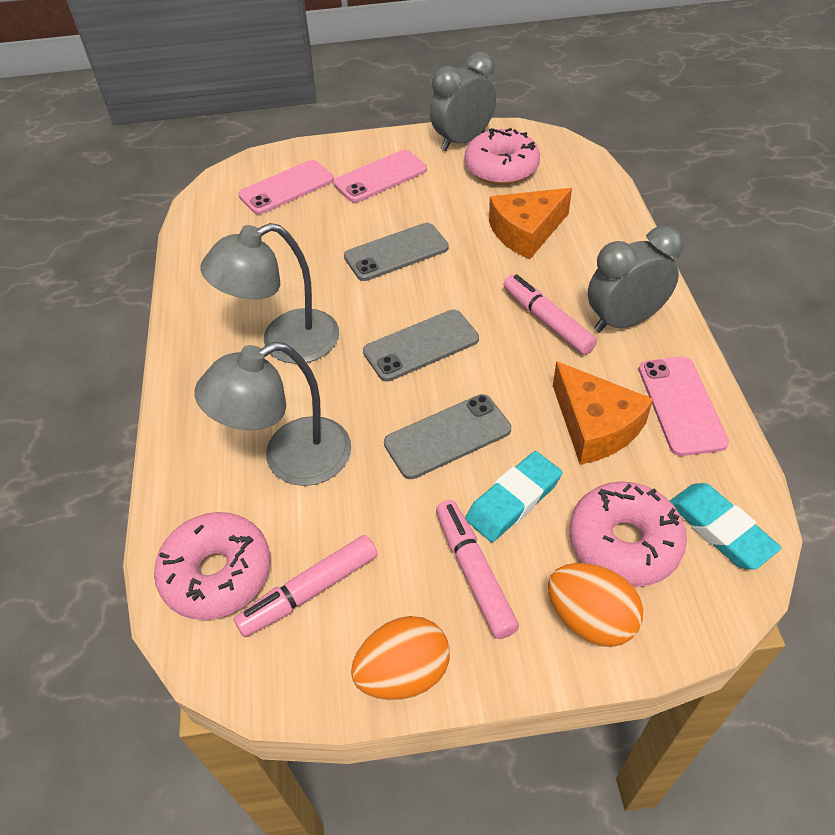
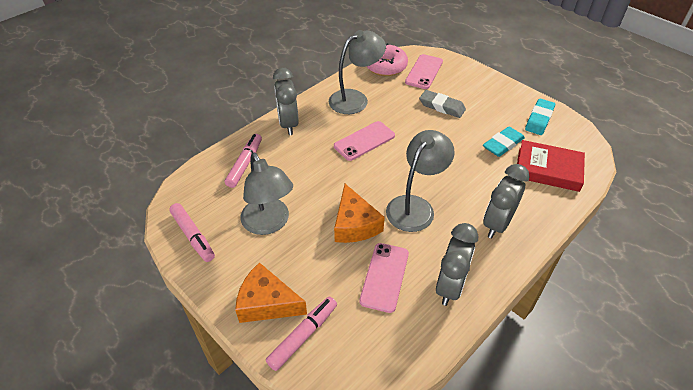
grey clock: 2 -> 3
grey eraser: 0 -> 1
grey lamp: 2 -> 3
grey phone: 3 -> 0
orange egg: 2 -> 0
pink donut: 3 -> 1
red book: 0 -> 1

